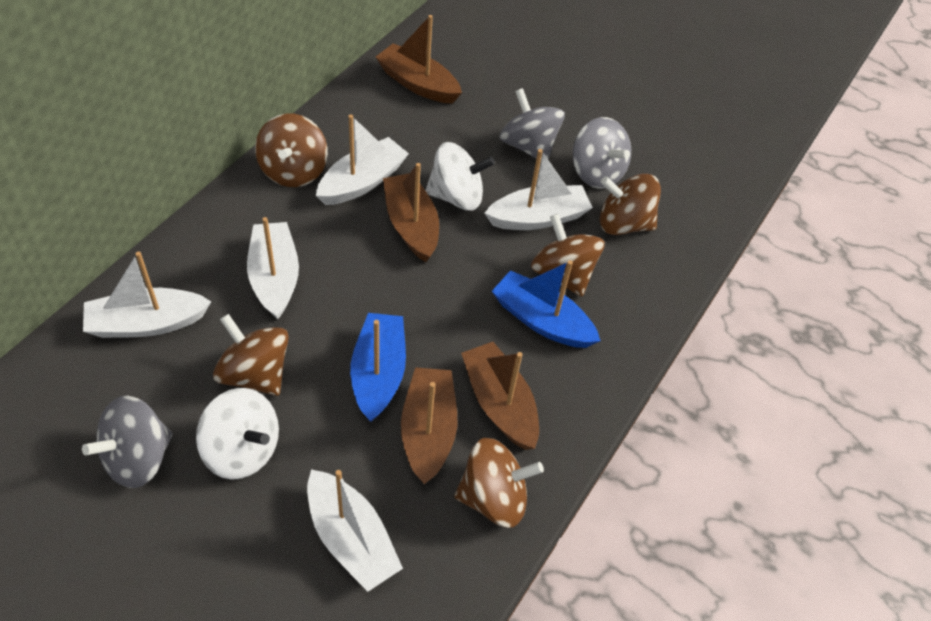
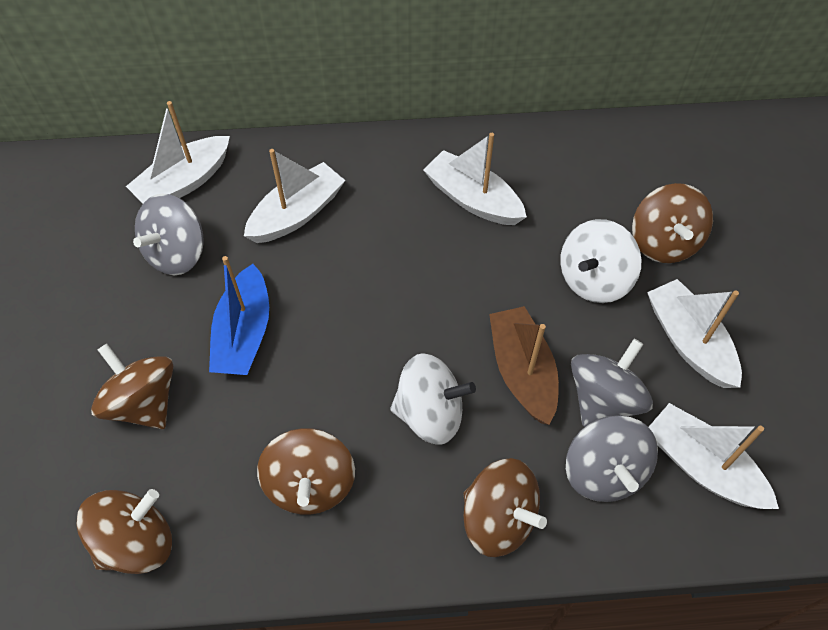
blue boat: 2 -> 1
brown boat: 4 -> 1

